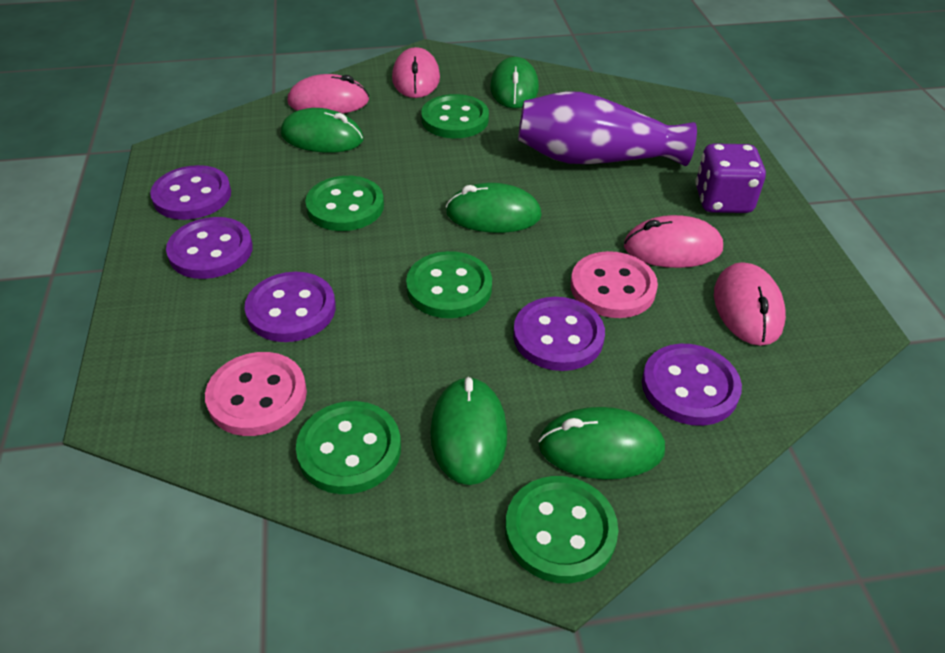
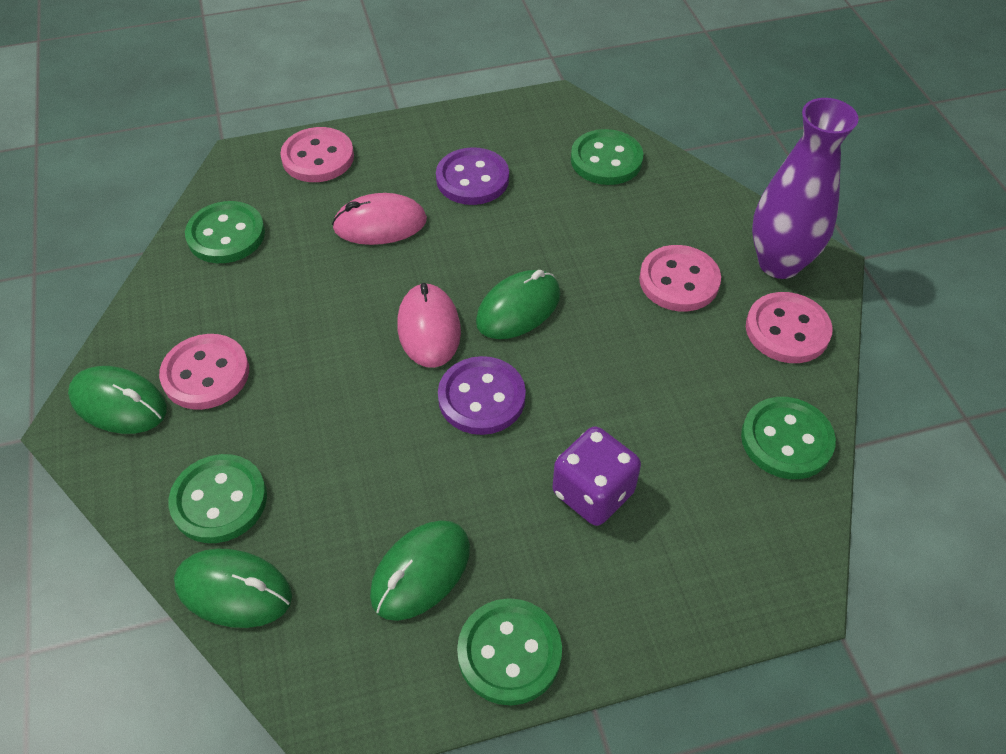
green mouse: 5 -> 4
pink button: 2 -> 4
pink mouse: 4 -> 2
purple button: 5 -> 2

